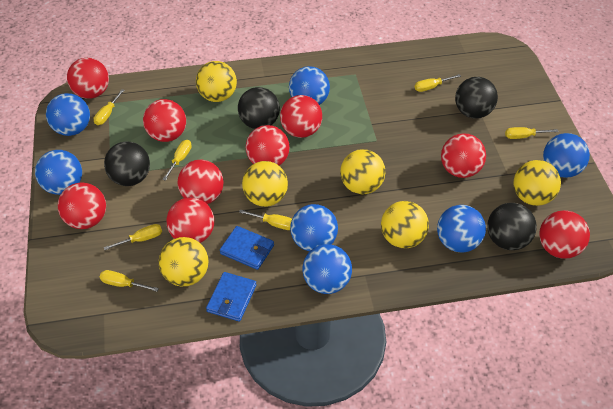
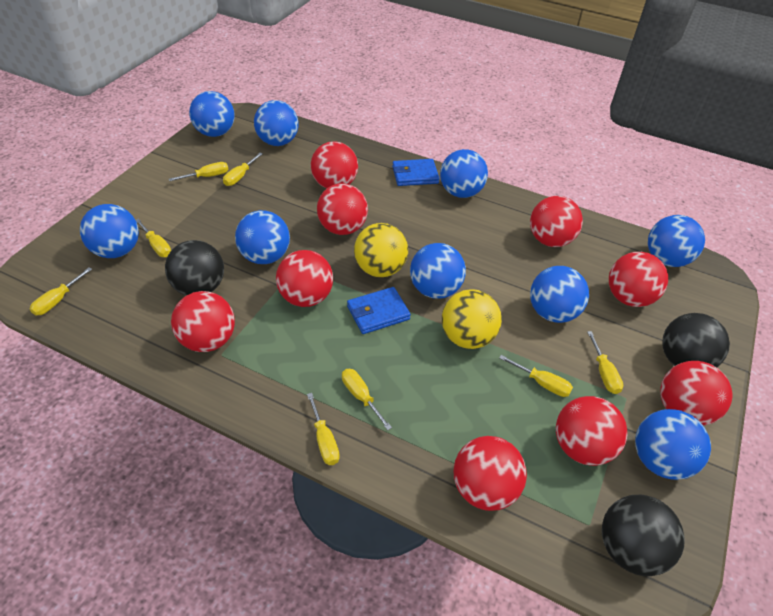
black ball: 4 -> 3
blue ball: 7 -> 9
yellow ball: 6 -> 2
yellow screwdriver: 7 -> 8

